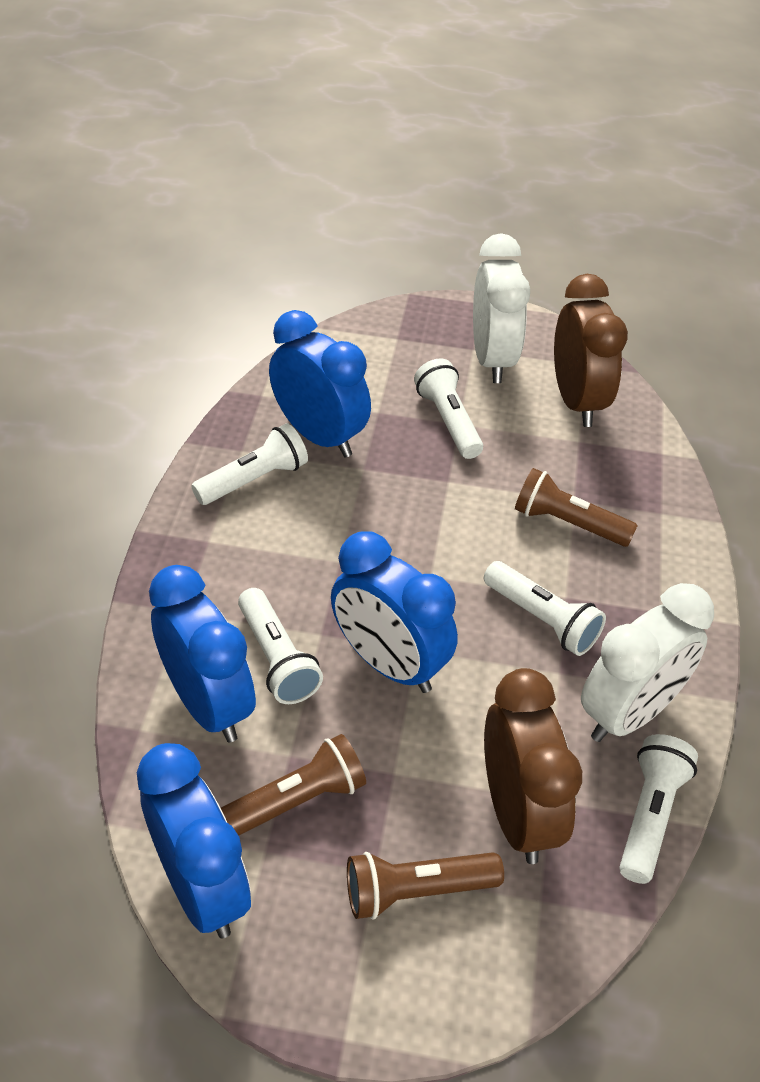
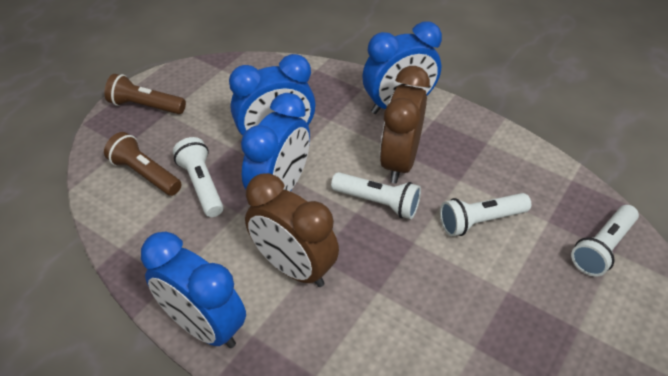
brown flashlight: 3 -> 2
white clock: 2 -> 0
white flashlight: 5 -> 4

